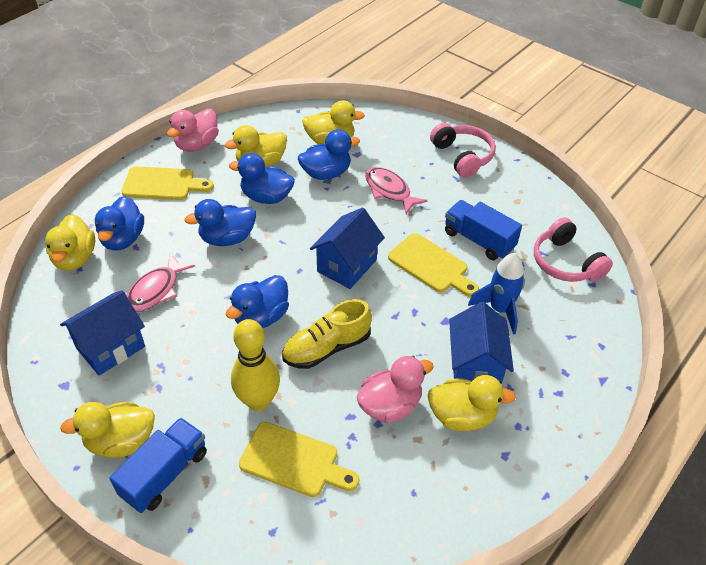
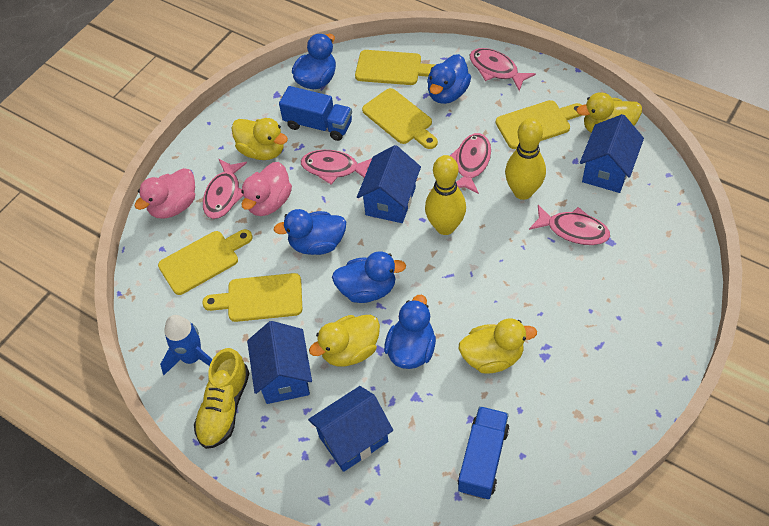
blue house: 3 -> 4
pink fish: 2 -> 5
pink headphones: 2 -> 0
yellow bowling pin: 1 -> 2
yellow cutting board: 3 -> 5
yellow duck: 5 -> 4

